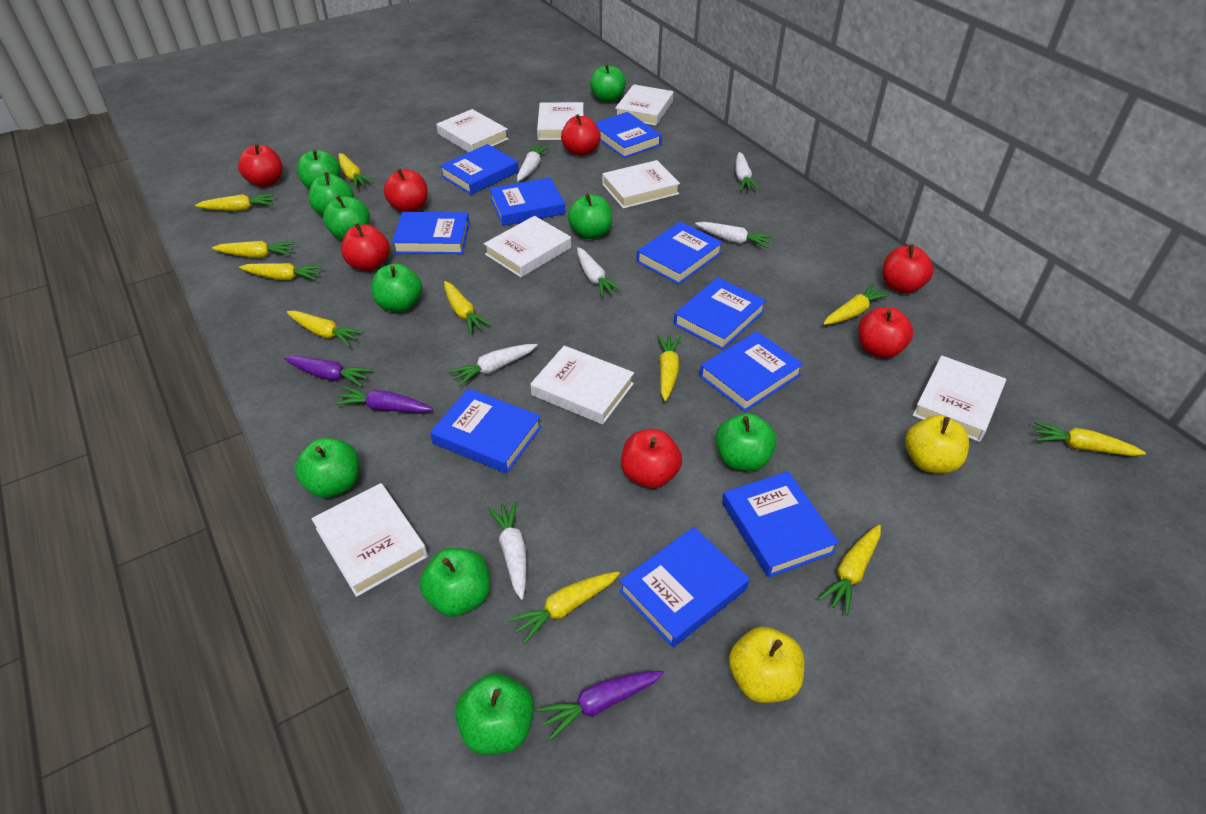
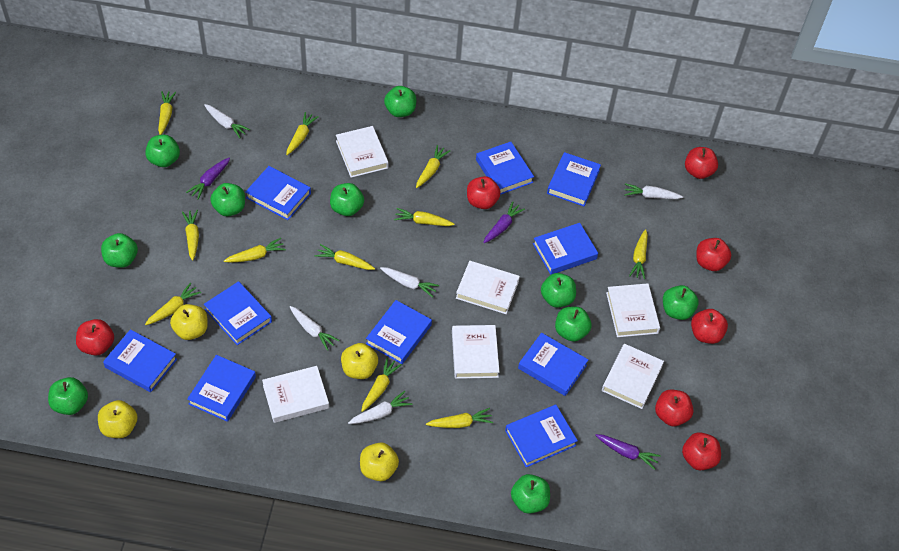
white book: 8 -> 6
white carrot: 6 -> 5
yellow apple: 2 -> 4

